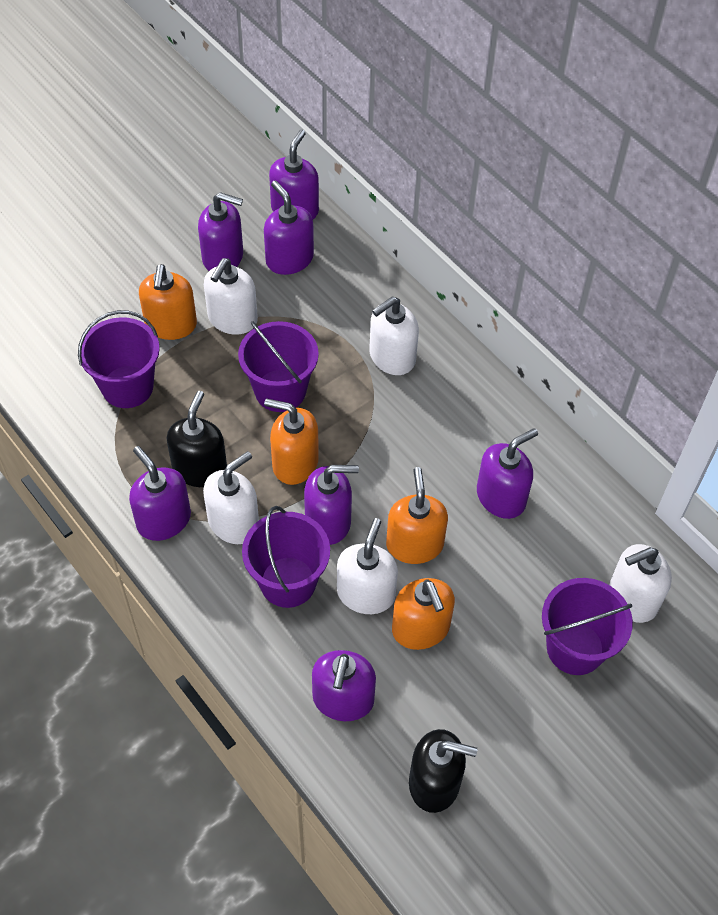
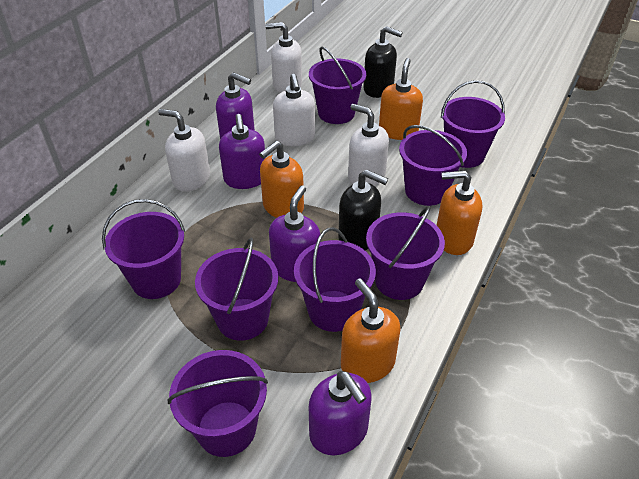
purple bucket: 4 -> 8
purple soap dispenser: 7 -> 4
white soap dispenser: 5 -> 4

